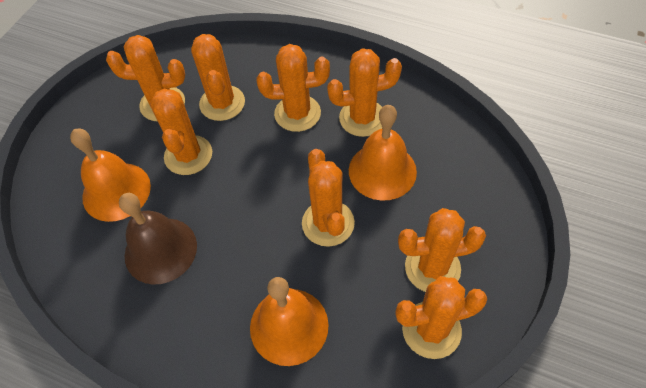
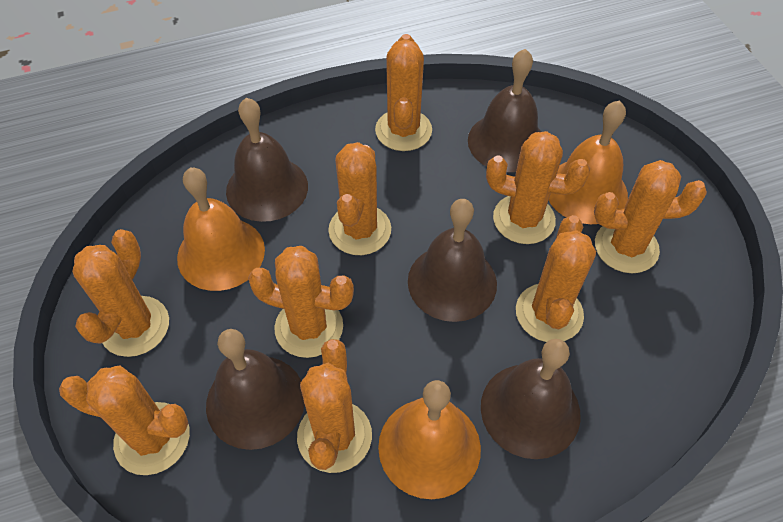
brown bell: 1 -> 5
orange cactus: 8 -> 9

